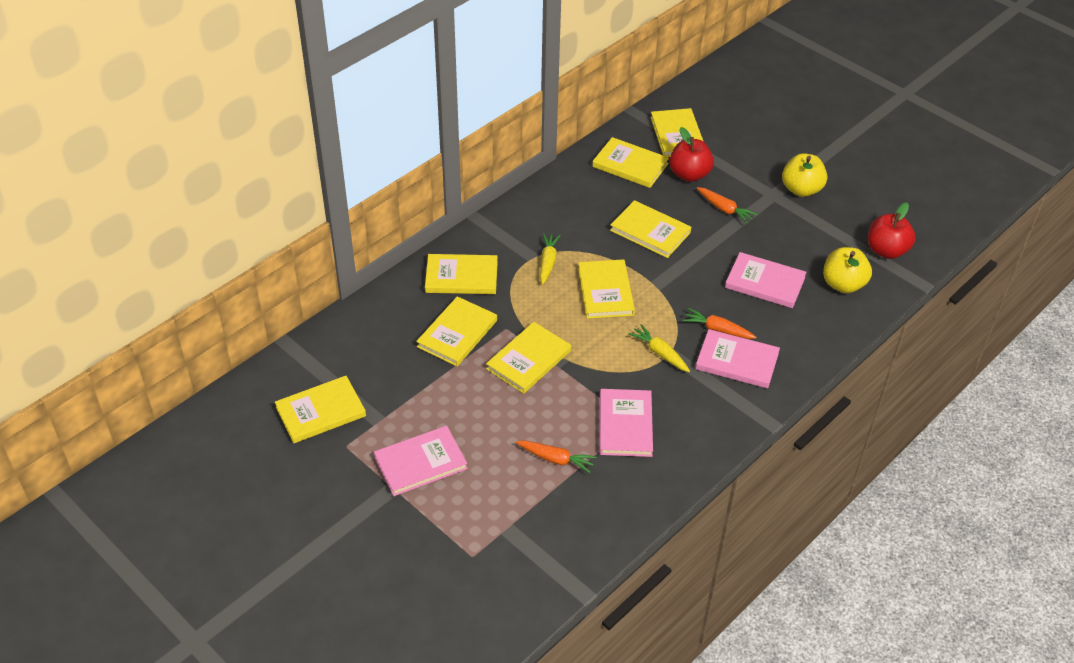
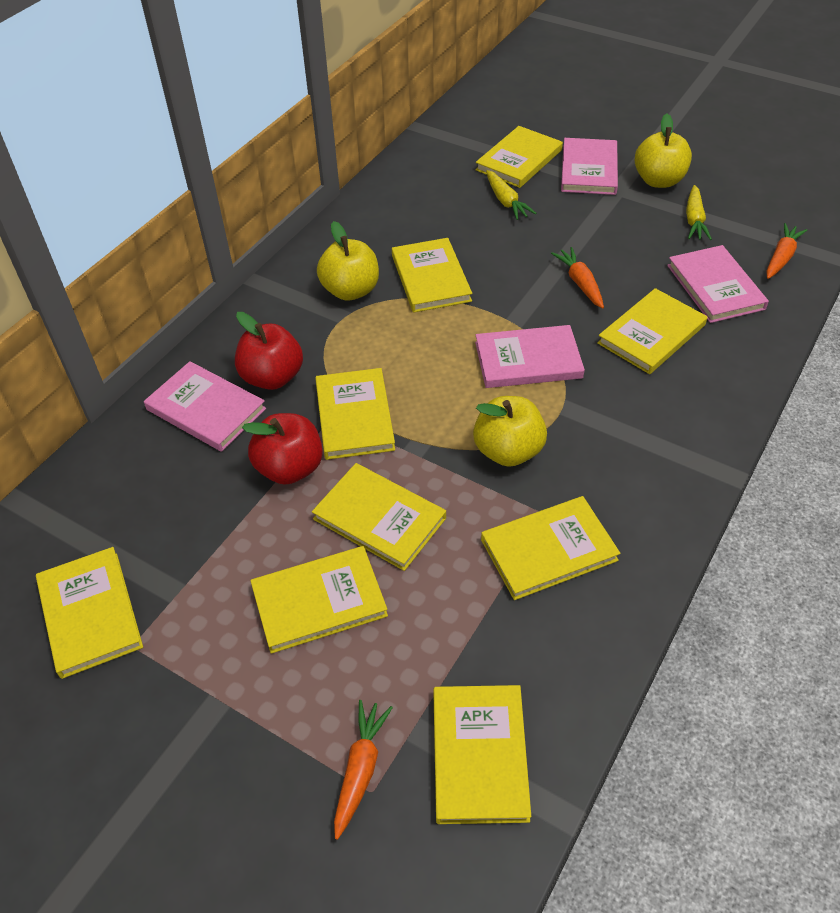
yellow apple: 2 -> 3
yellow book: 8 -> 9

